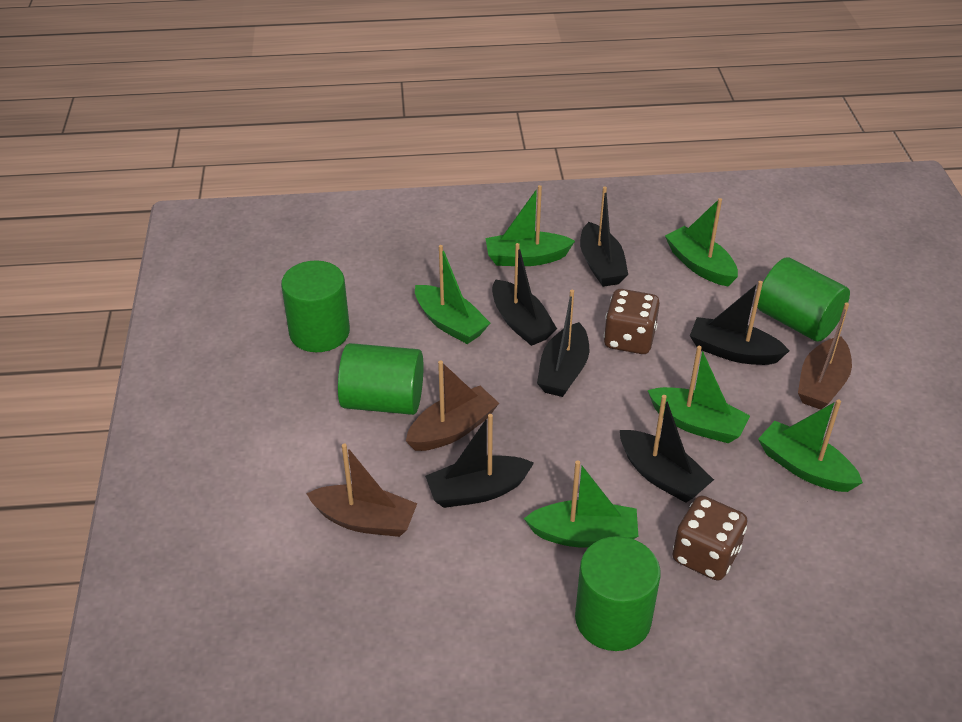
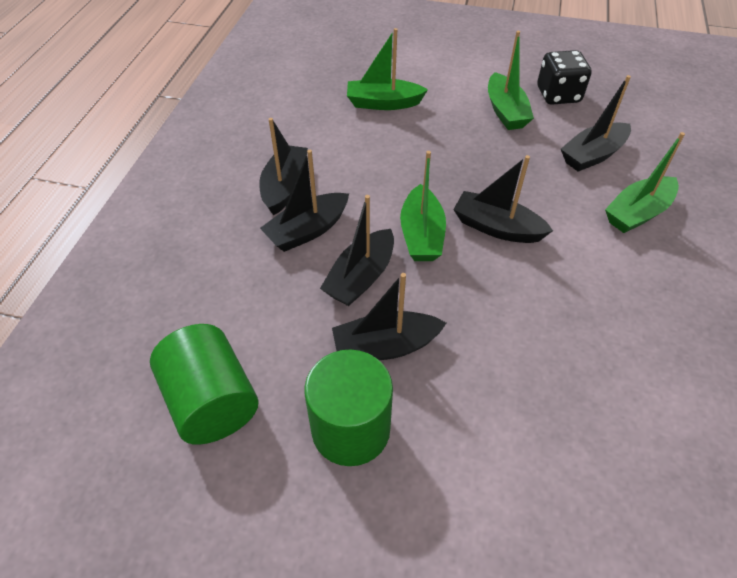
black dice: 0 -> 1
brown boat: 3 -> 0
brown dice: 2 -> 0
green boat: 6 -> 4
green cylinder: 4 -> 2

